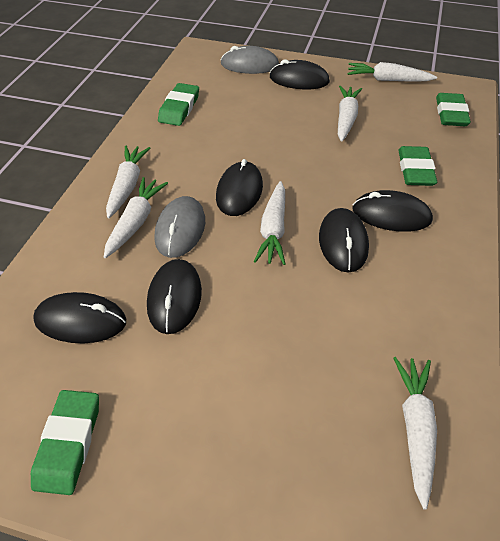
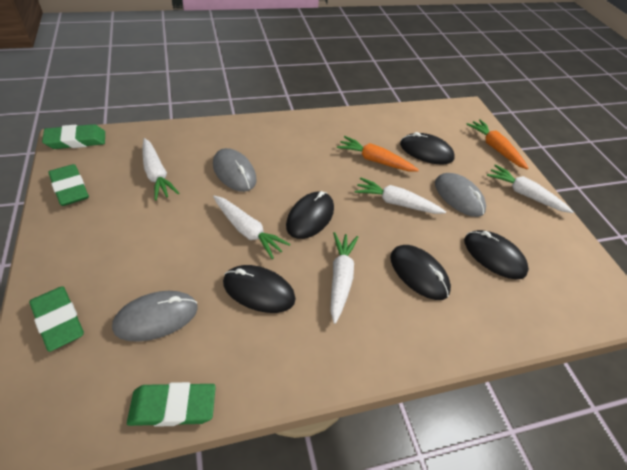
black mouse: 6 -> 5
grey mouse: 2 -> 3
orange carrot: 0 -> 2
white carrot: 6 -> 5

